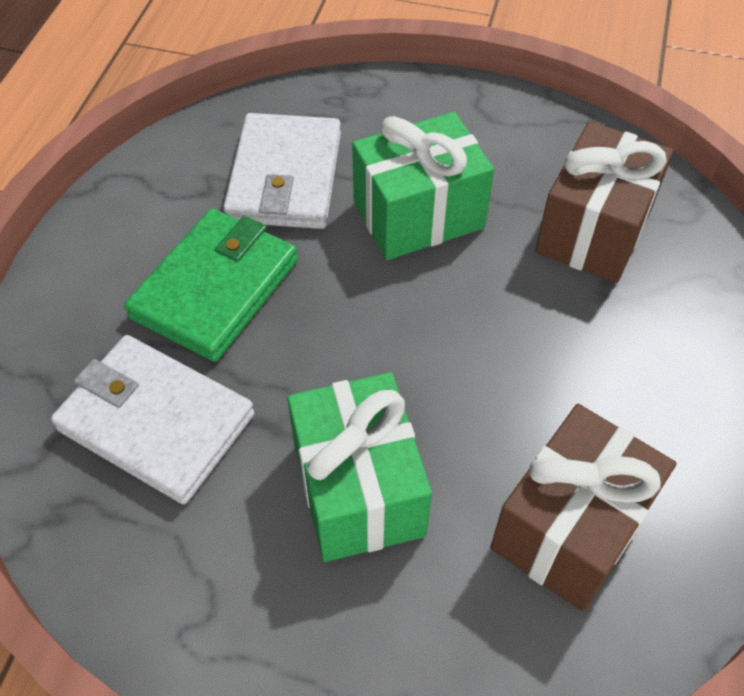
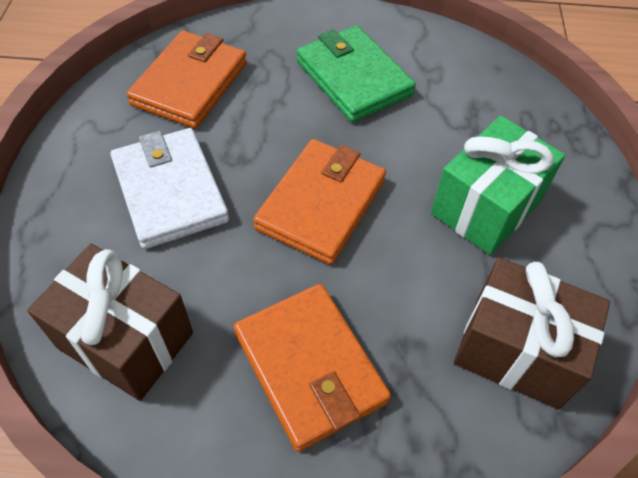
green gift: 2 -> 1
orange wallet: 0 -> 3
white wallet: 2 -> 1

